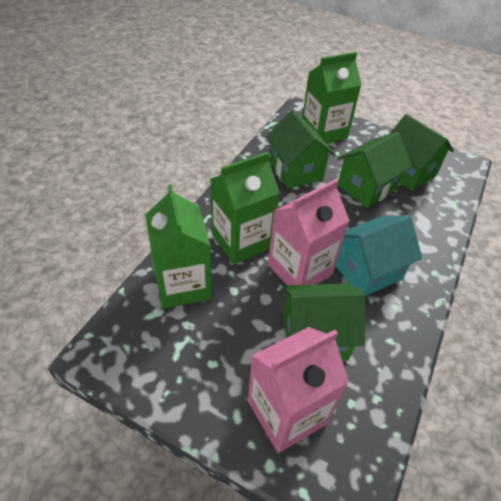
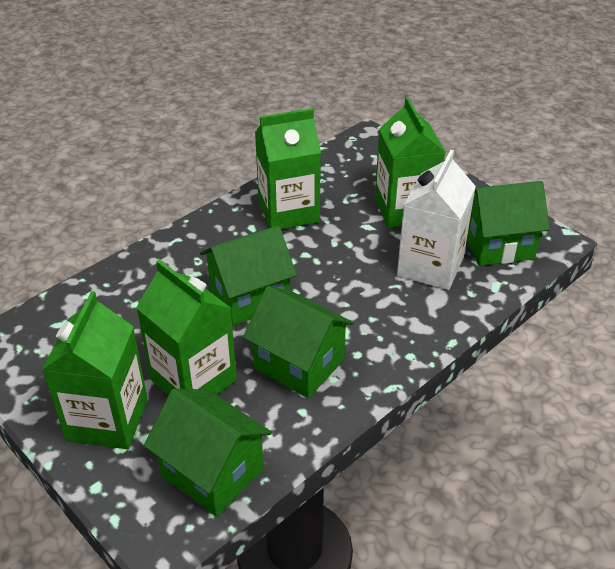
green carton: 3 -> 4
pink carton: 2 -> 0
turquoise house: 1 -> 0
white carton: 0 -> 1

